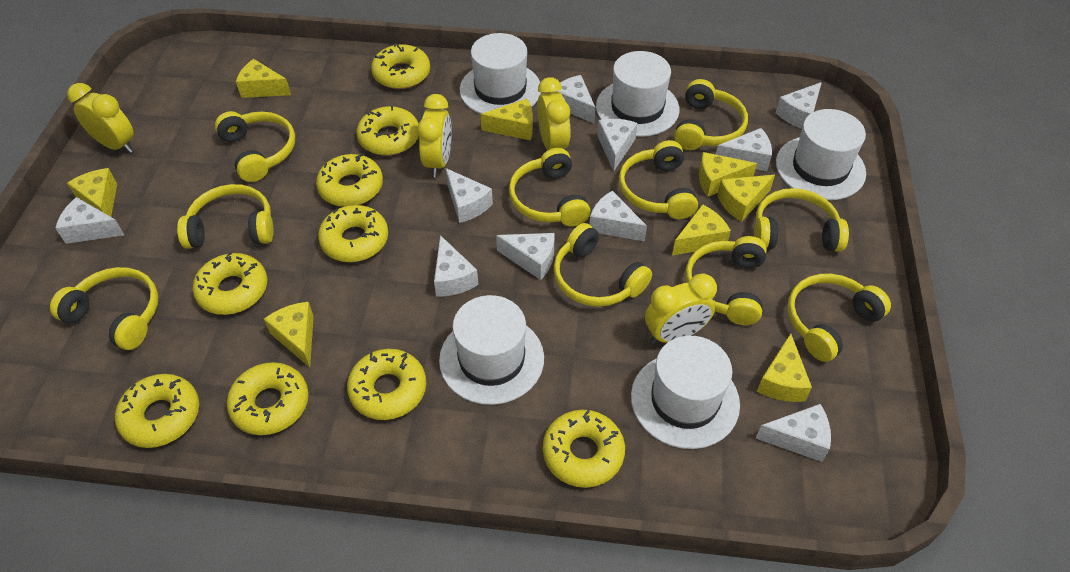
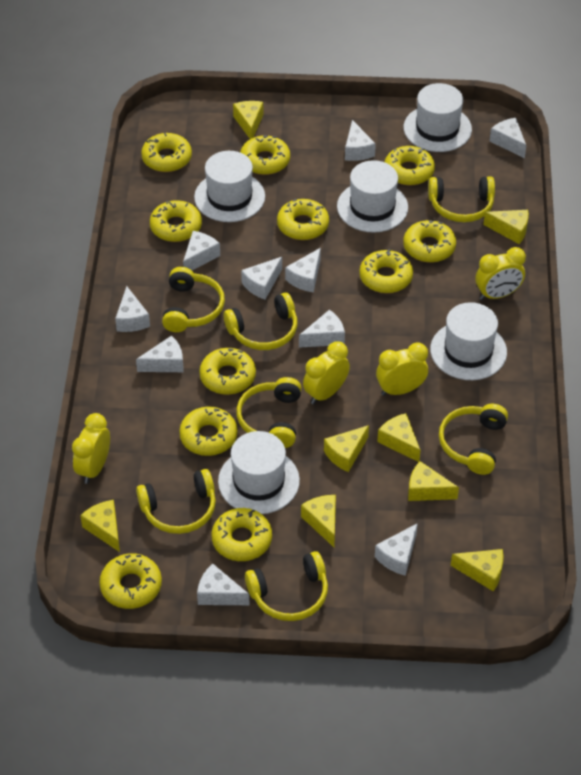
yellow donut: 9 -> 11
yellow headphones: 10 -> 7

